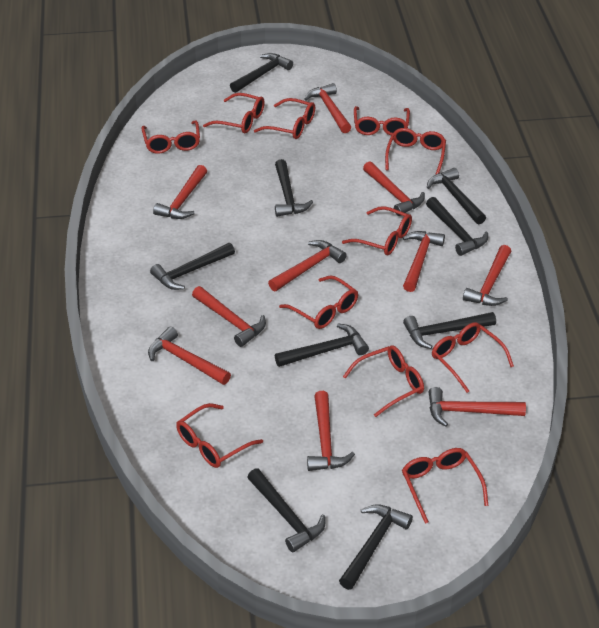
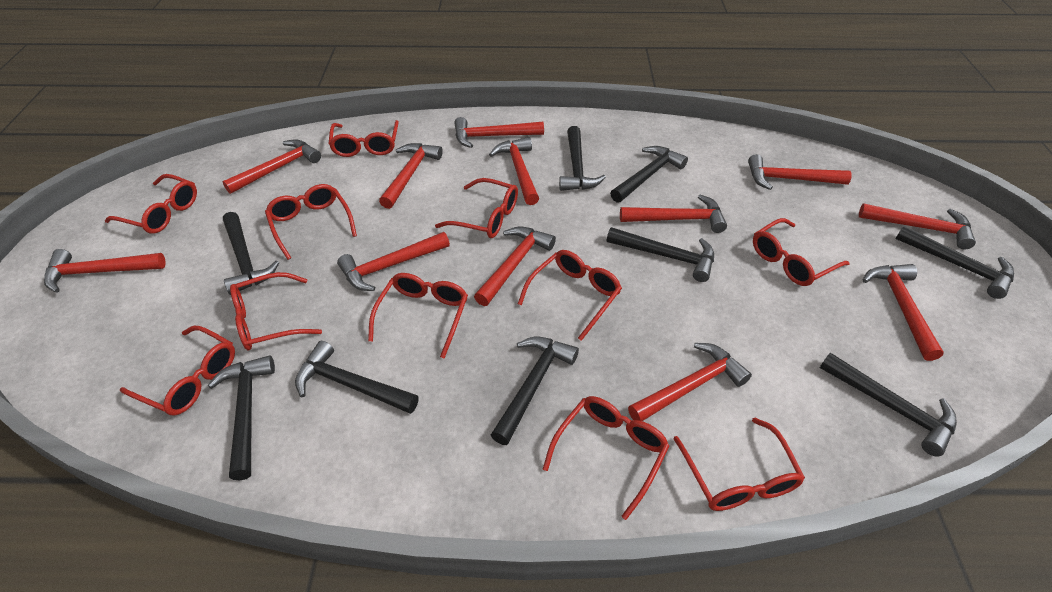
red hammer: 10 -> 12

